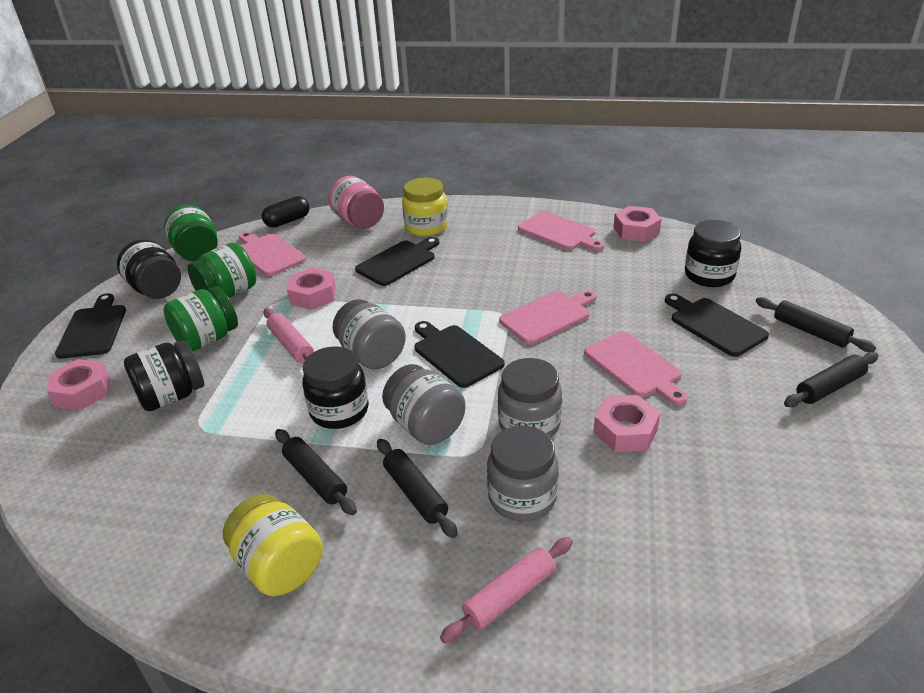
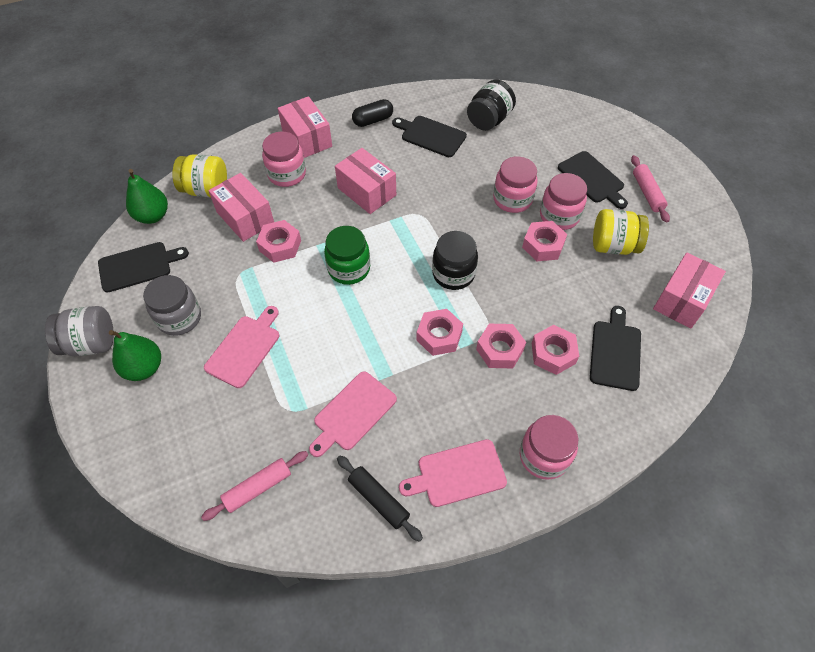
black jar: 4 -> 2
black rolling pin: 4 -> 1
green jar: 3 -> 1
green pear: 0 -> 2
grey jar: 4 -> 2
pink box: 0 -> 4
pink cutting board: 4 -> 3
pink jar: 1 -> 4
pink nut: 4 -> 5

